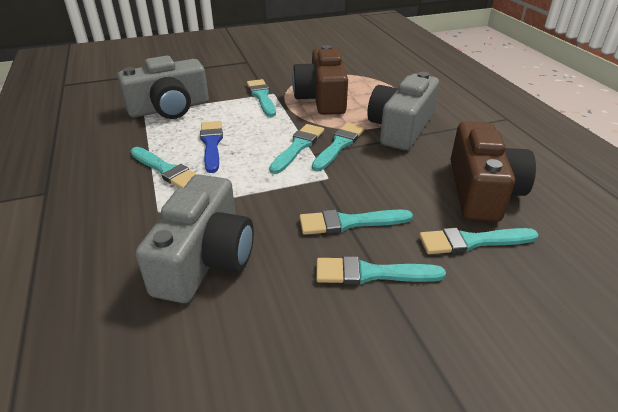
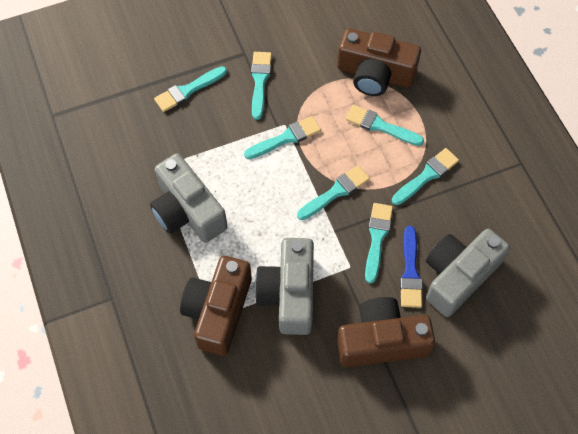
brown camera: 2 -> 3

